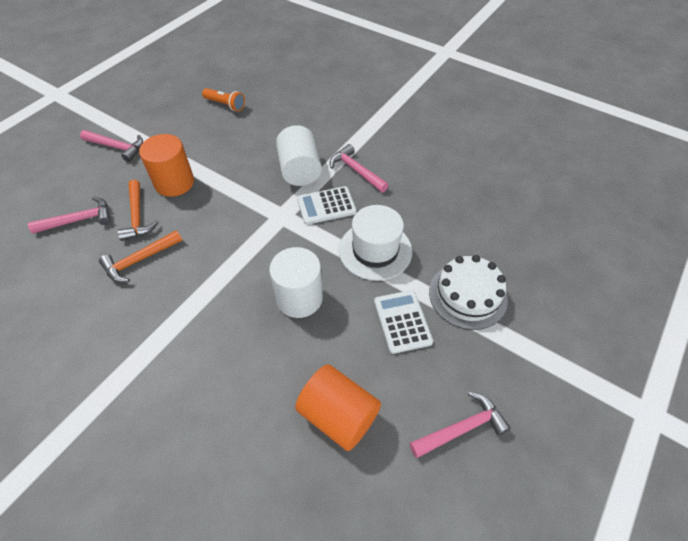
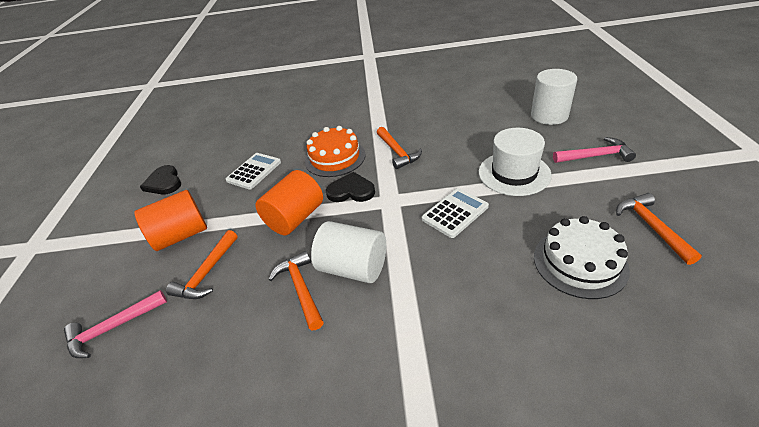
black heart: 0 -> 2
orange cake: 0 -> 1
orange flashlight: 1 -> 0
orange hammer: 2 -> 4
pink hammer: 4 -> 2

